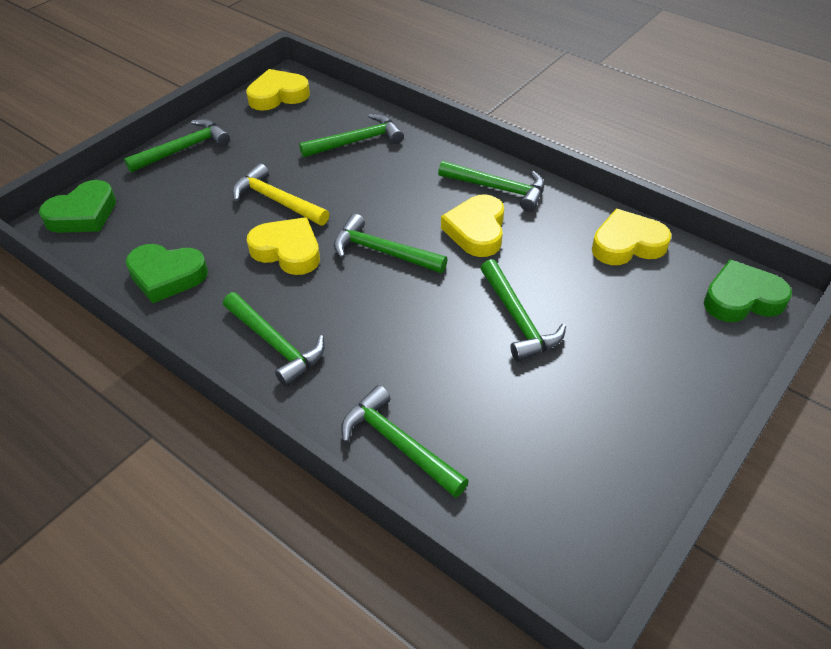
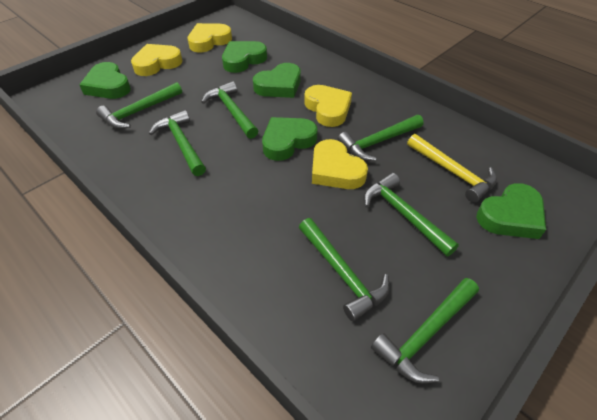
green heart: 3 -> 5

